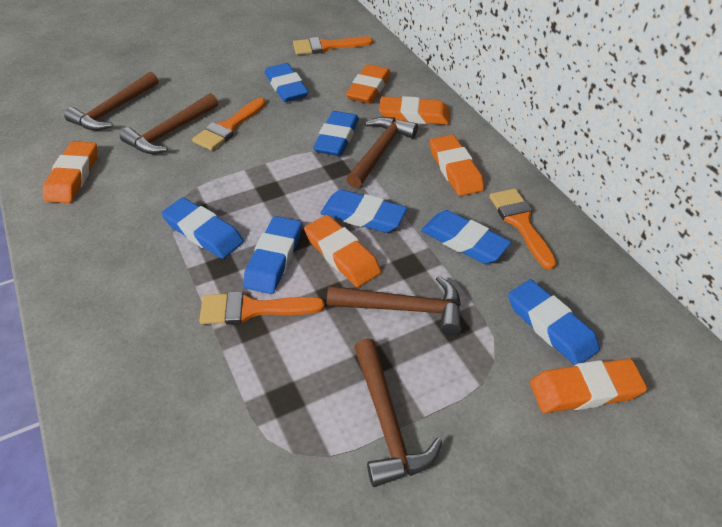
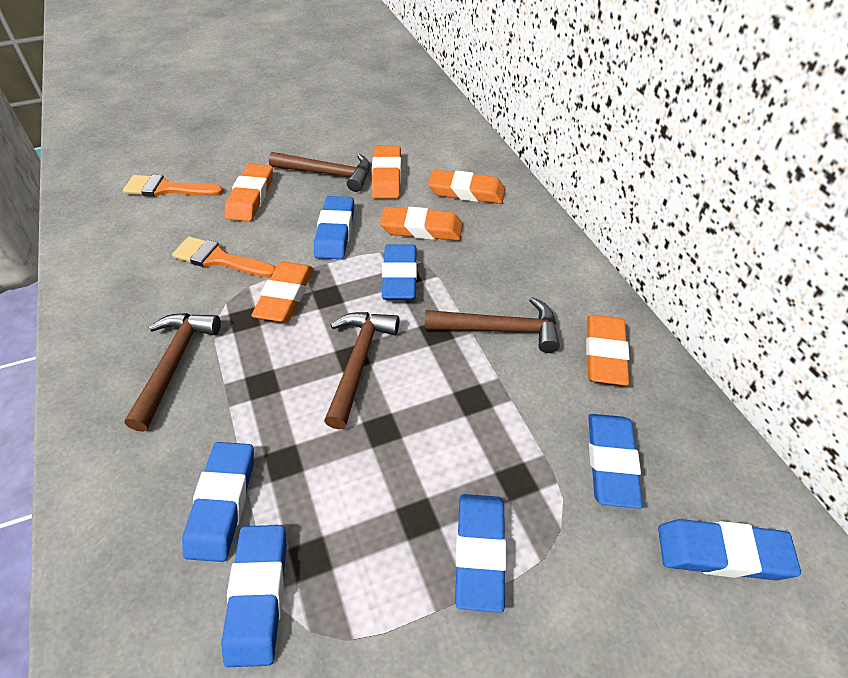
brown hammer: 5 -> 4
orange brush: 4 -> 2

